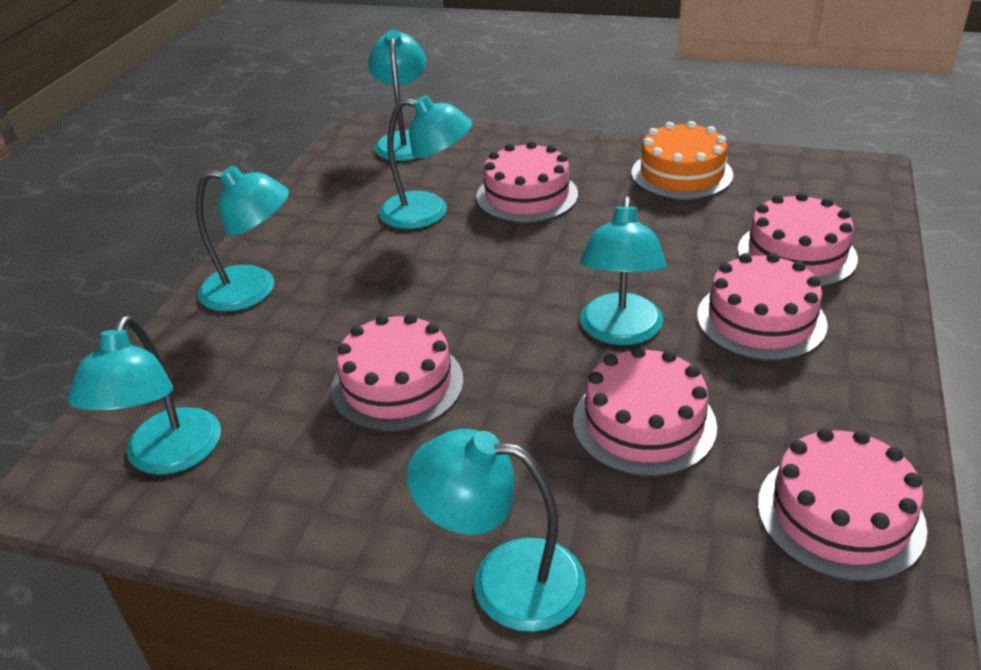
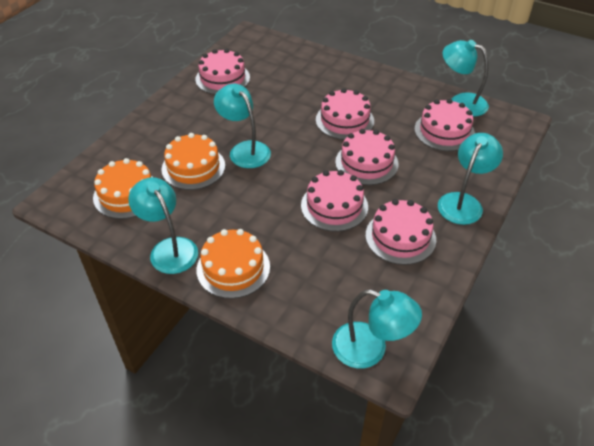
orange cake: 1 -> 3
turquoise lamp: 6 -> 5

